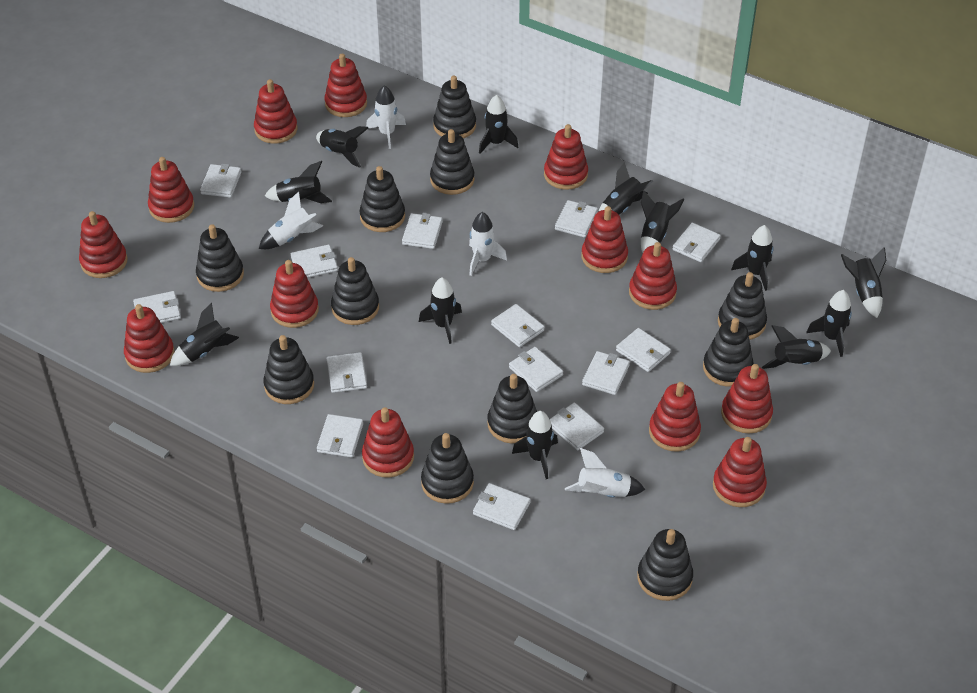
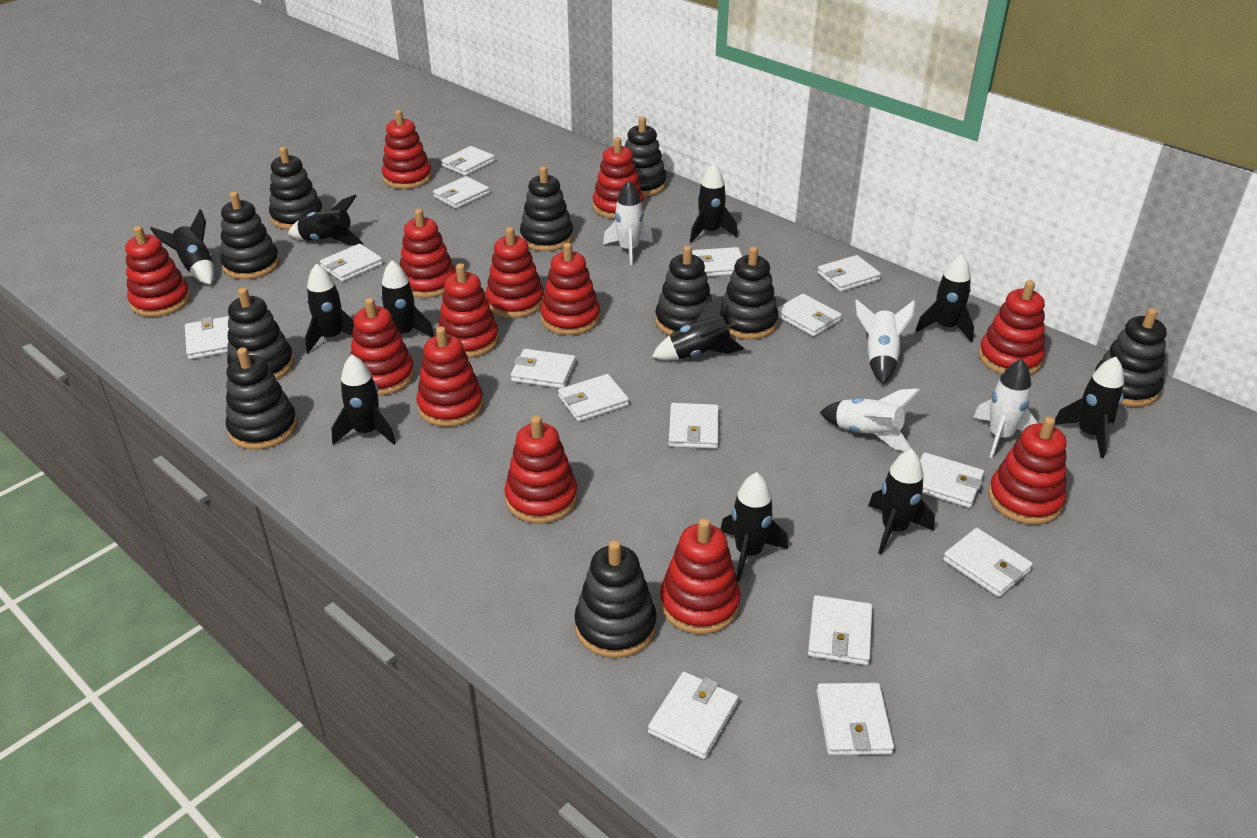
black rocket: 12 -> 11
black stacking toy: 11 -> 10
white wallet: 14 -> 15

